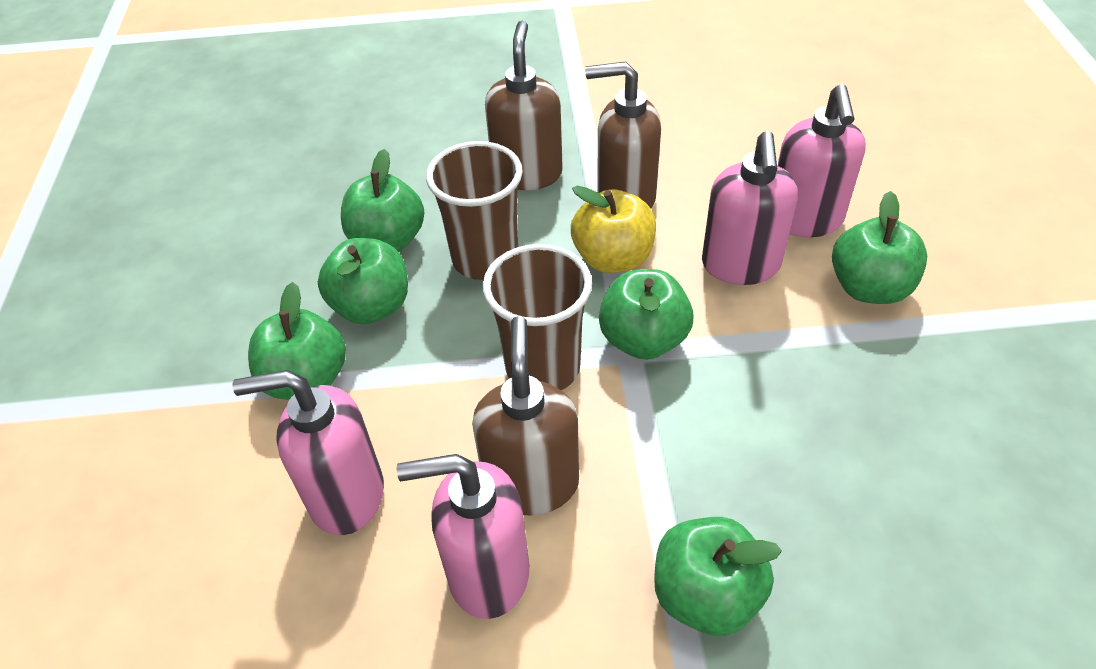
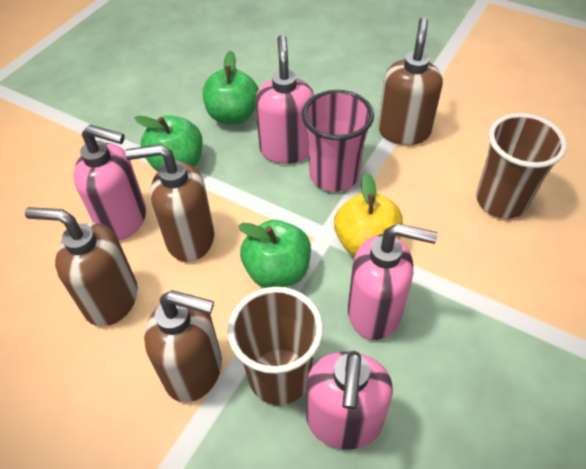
brown soap dispenser: 3 -> 4
green apple: 6 -> 3
pink cup: 0 -> 1

